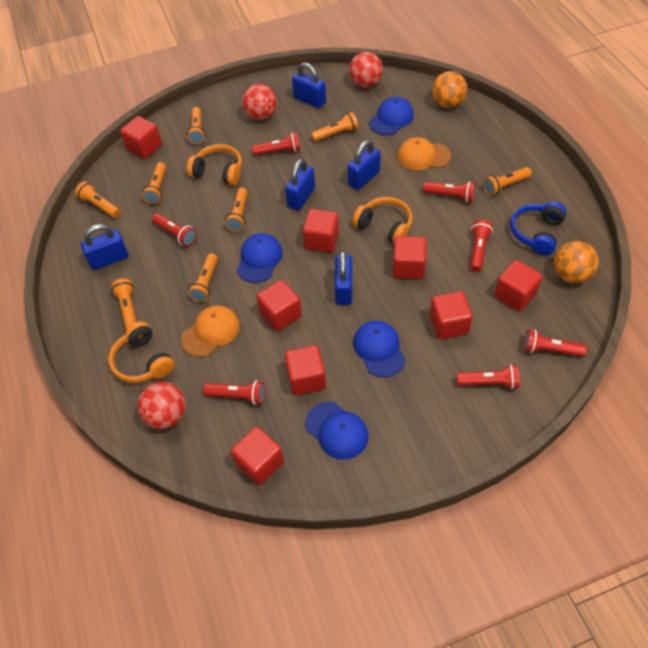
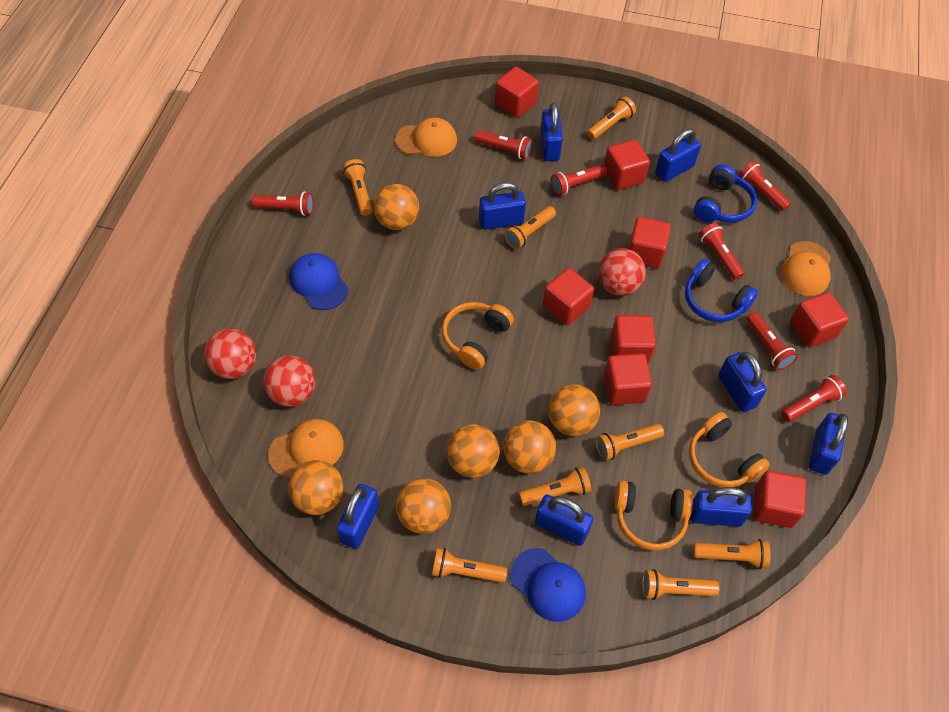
blue cap: 4 -> 2
blue headphones: 1 -> 2
blue padlock: 5 -> 8
orange ball: 2 -> 6
orange cap: 2 -> 3

